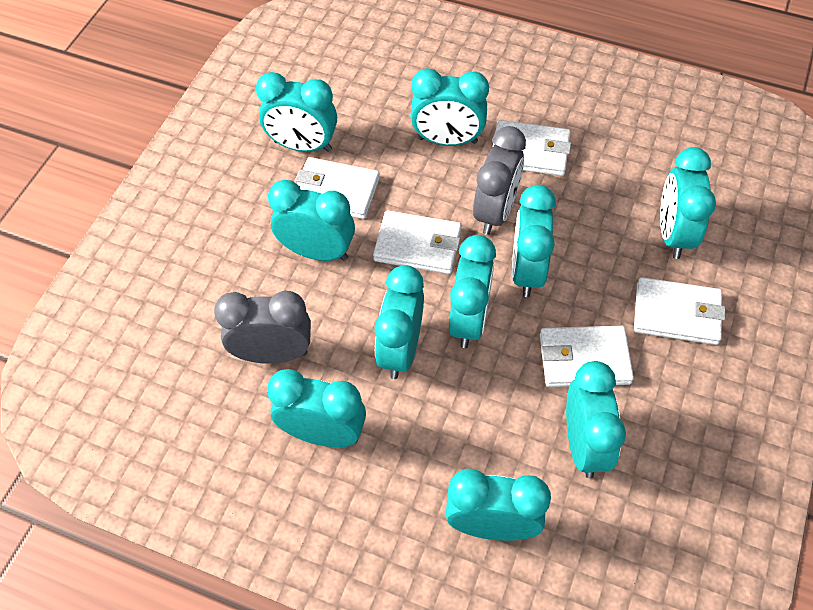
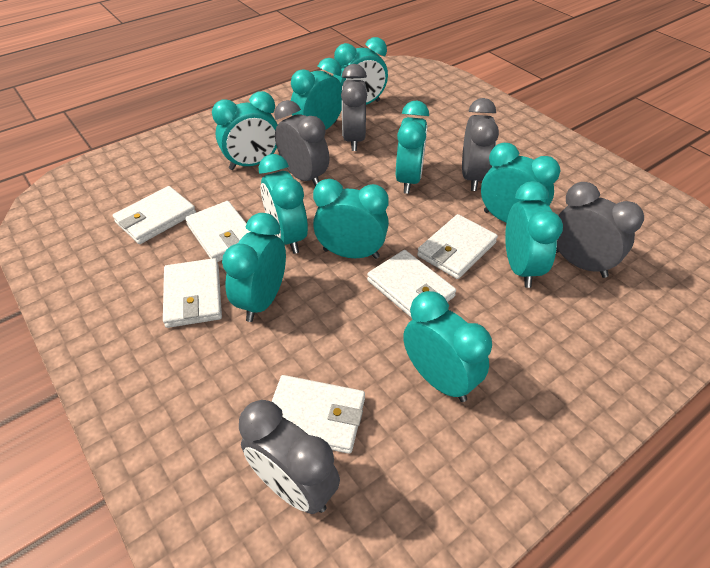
grey clock: 2 -> 5
white wallet: 5 -> 6

